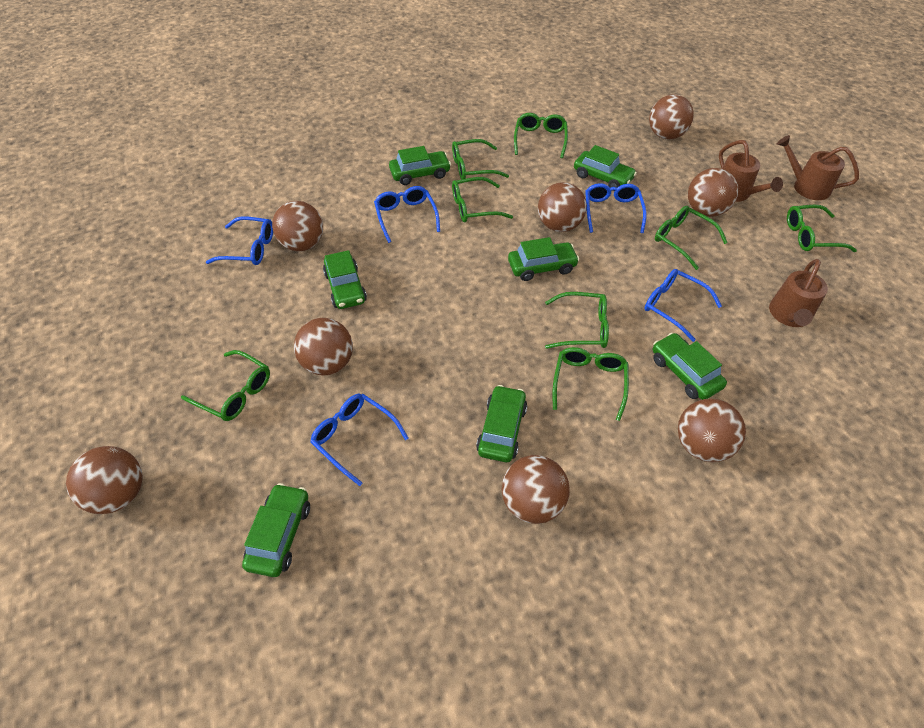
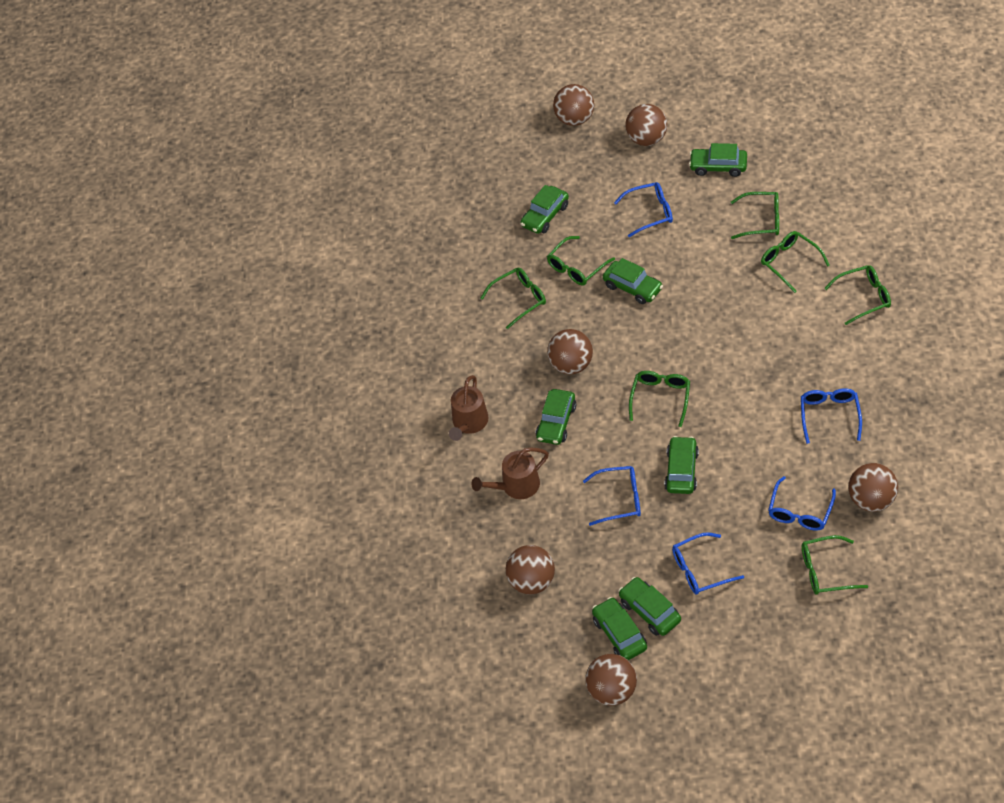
brown ball: 8 -> 6
brown watering can: 3 -> 2
green glasses: 8 -> 7

